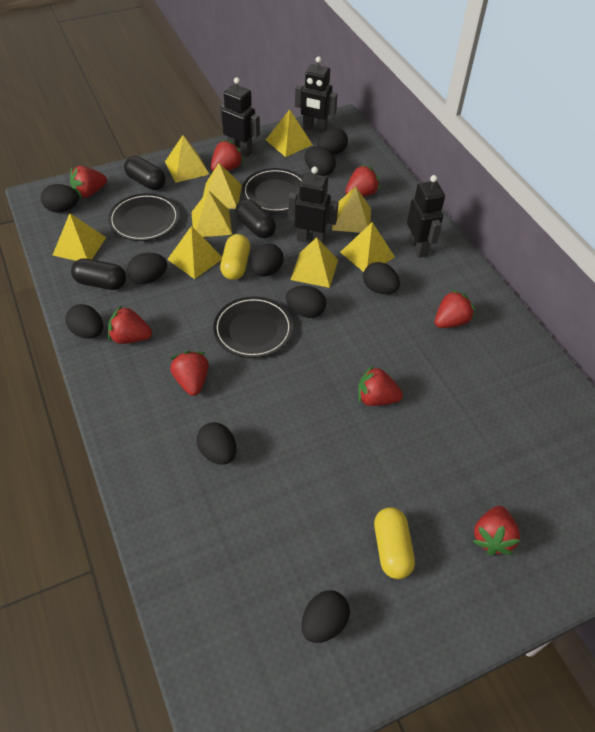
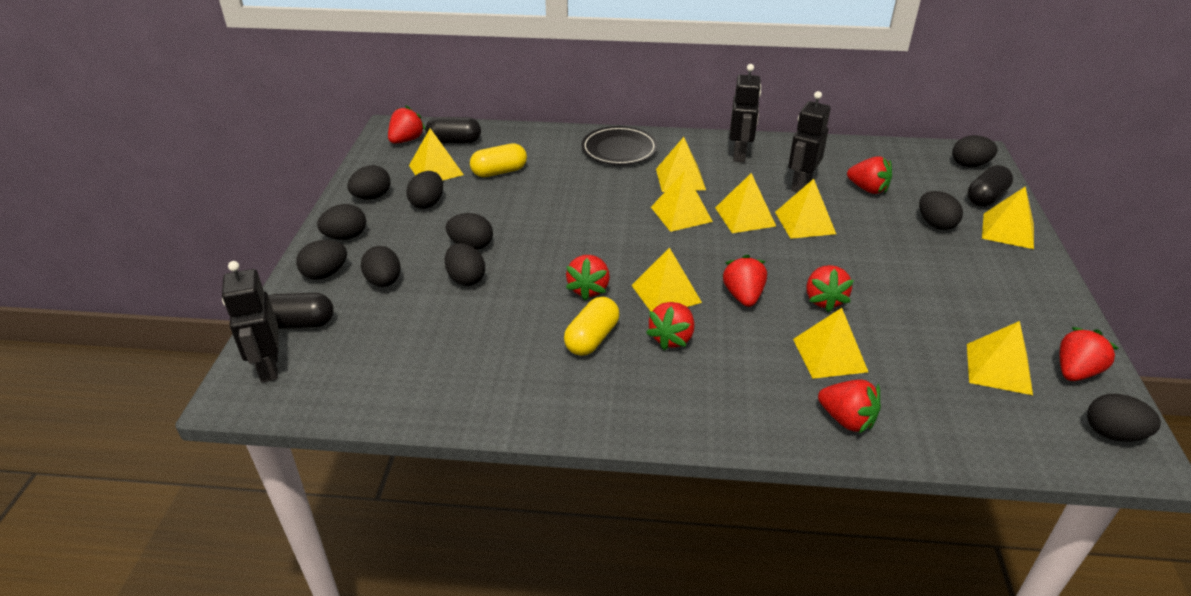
black plate: 3 -> 1
black robot: 4 -> 3

